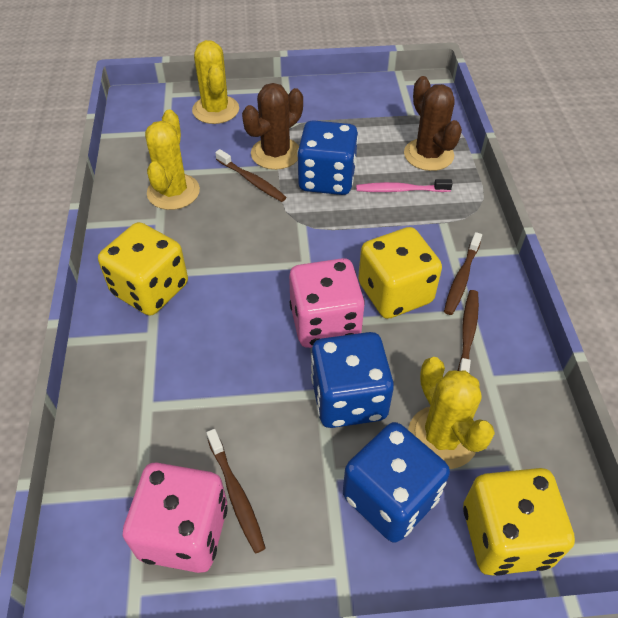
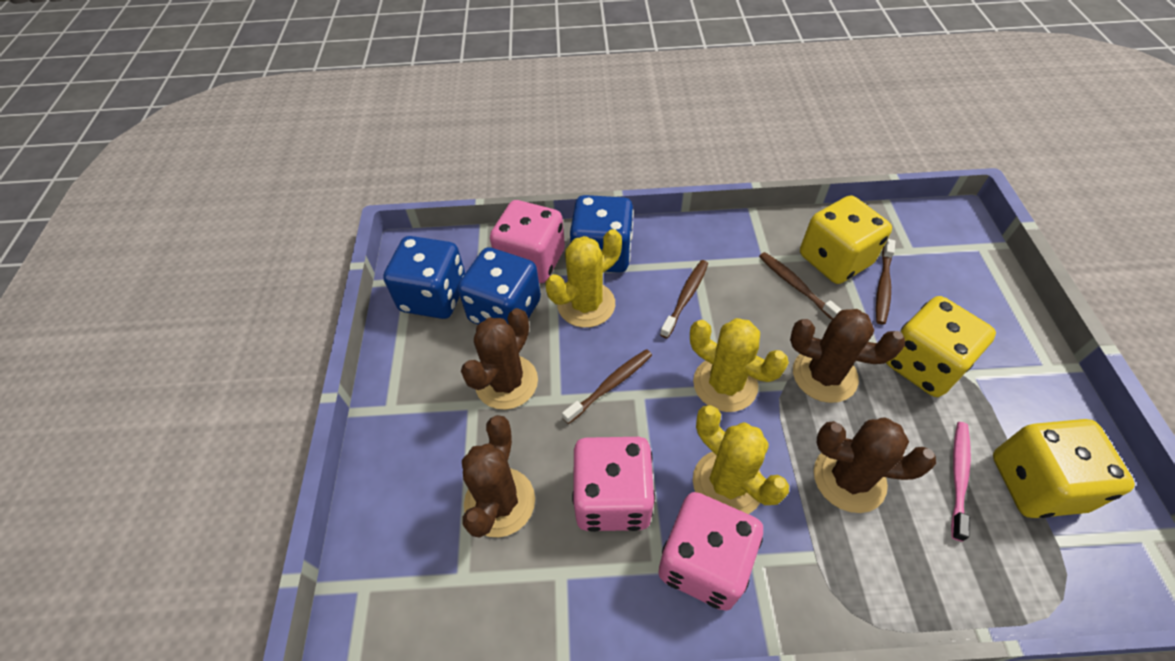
brown cactus: 2 -> 4
pink dice: 2 -> 3

